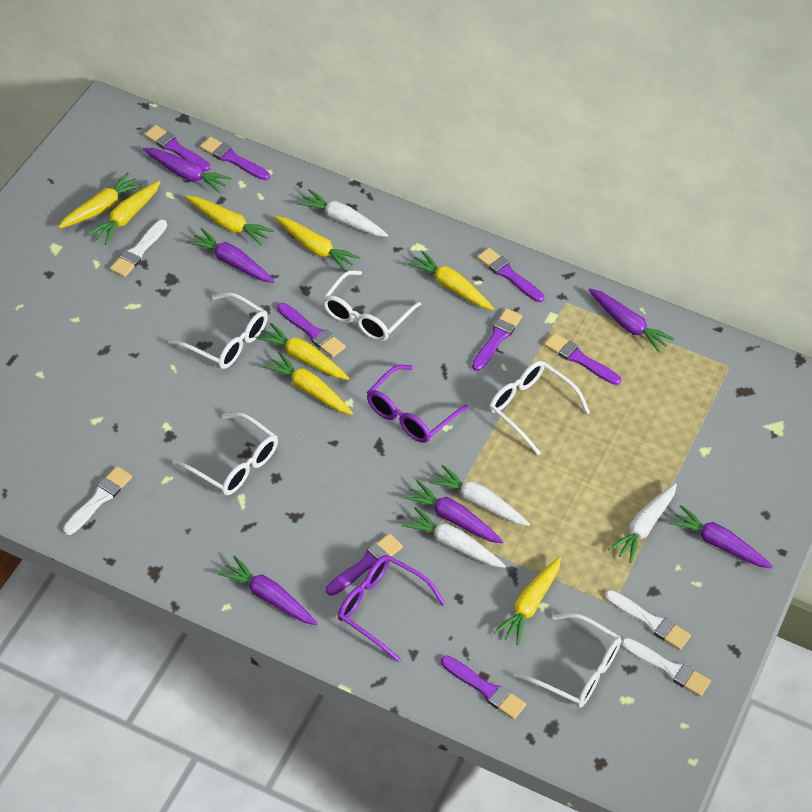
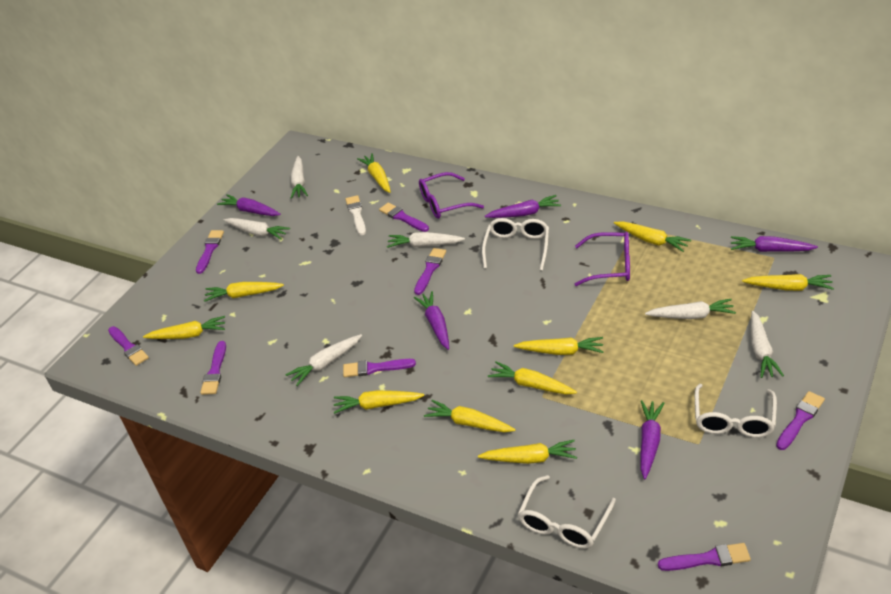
purple carrot: 6 -> 5
white brush: 4 -> 1
white carrot: 4 -> 6
white glasses: 5 -> 3
yellow carrot: 8 -> 10

